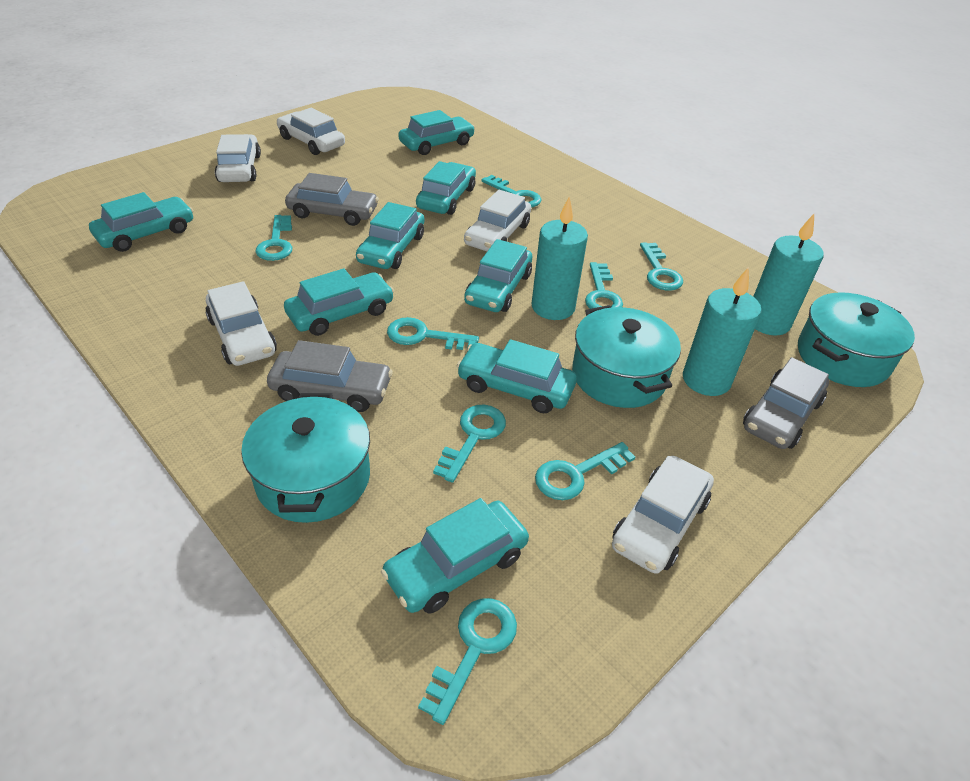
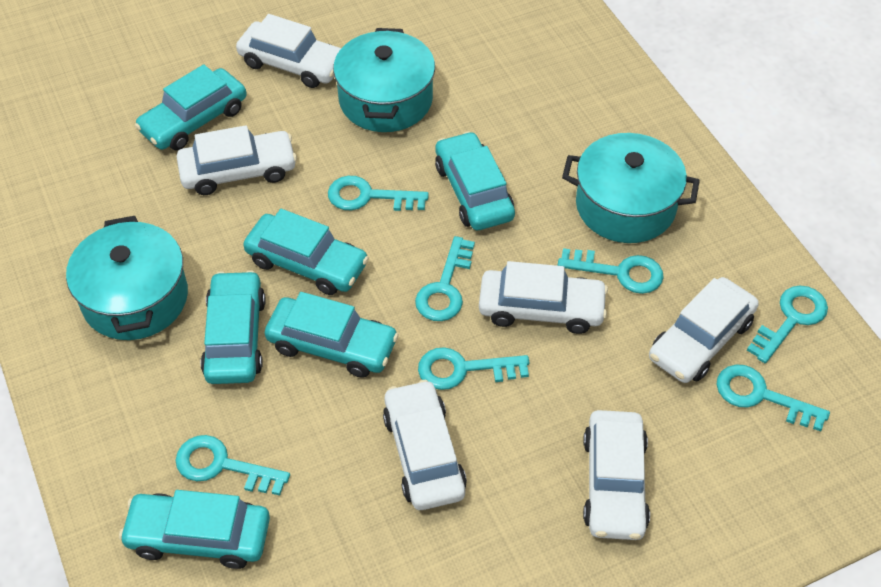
grey car: 3 -> 0
turquoise candle: 3 -> 0
turquoise car: 8 -> 6
turquoise key: 8 -> 7
white car: 5 -> 6

